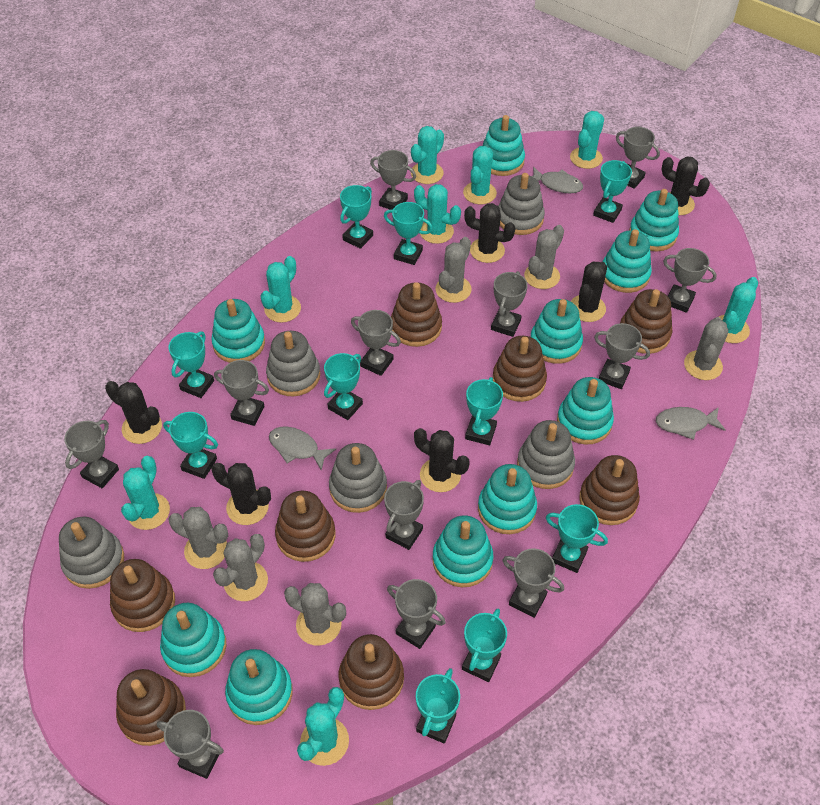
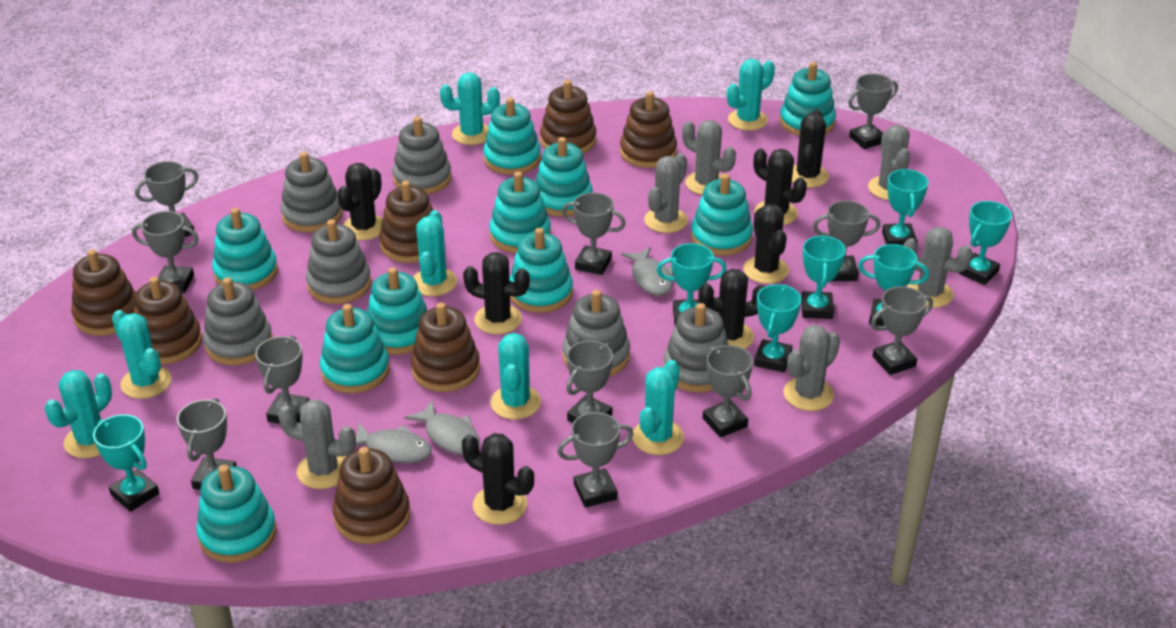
black cactus: 6 -> 7
brown stacking toy: 8 -> 7
grey stacking toy: 5 -> 6
grey trophy: 12 -> 11
turquoise cactus: 8 -> 7
turquoise trophy: 10 -> 7

